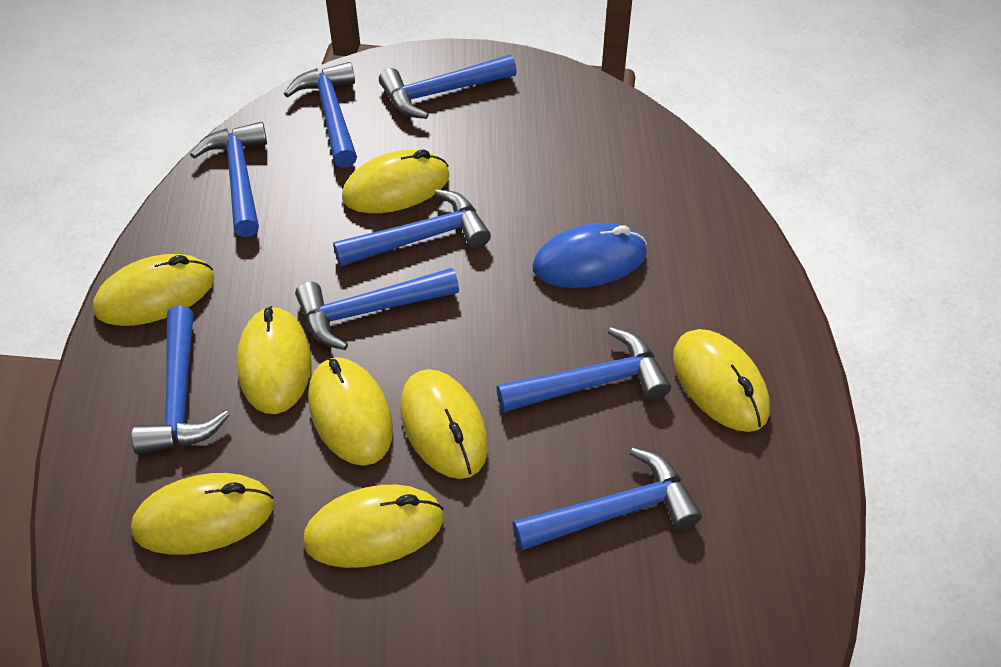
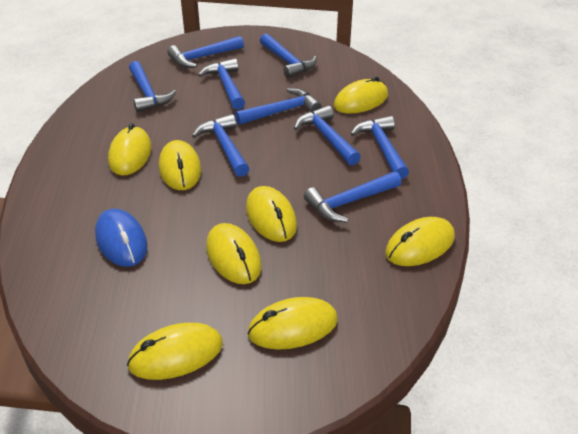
blue hammer: 8 -> 9

